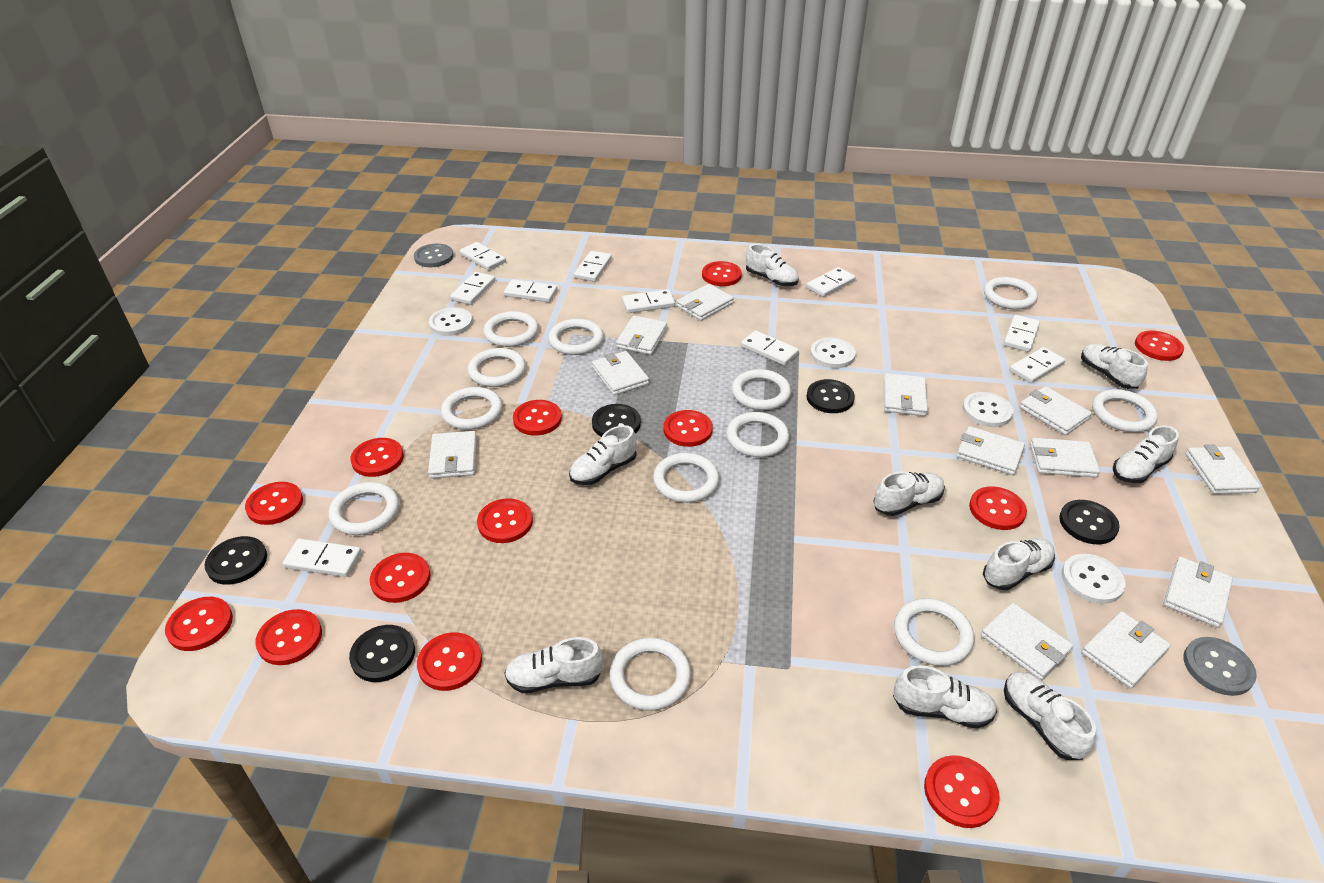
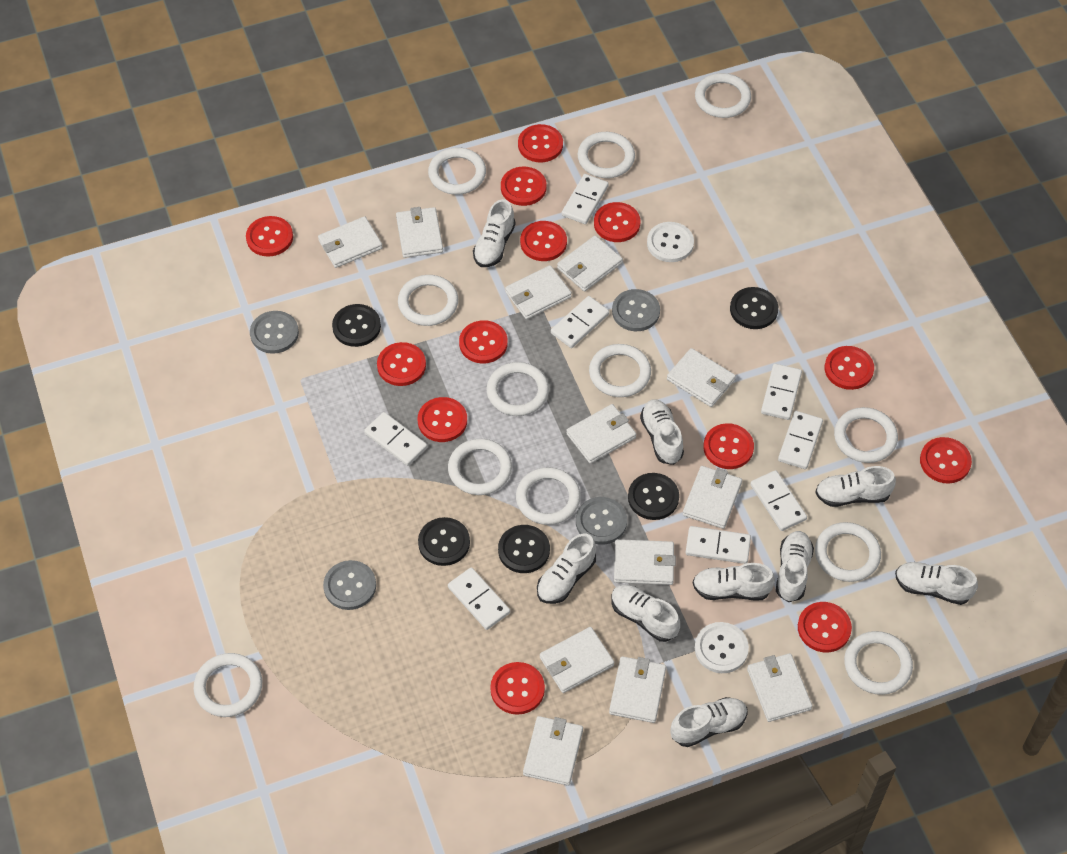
grey button: 2 -> 4
white button: 4 -> 2
white domino: 10 -> 8

